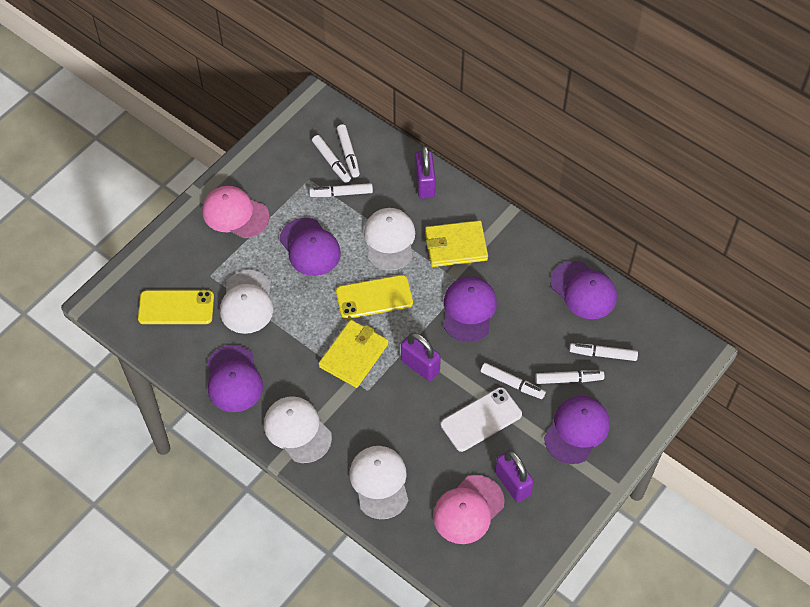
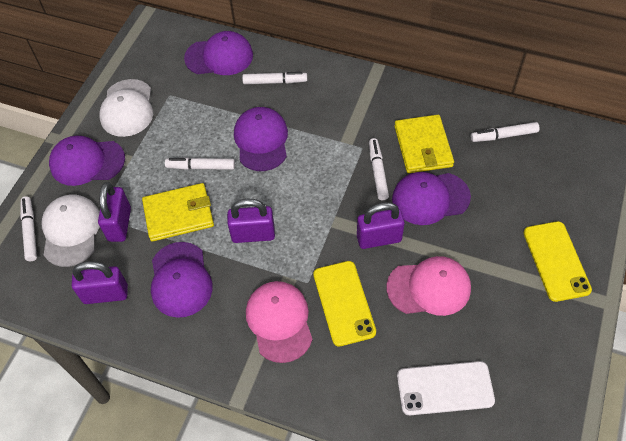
purple padlock: 3 -> 4
white cap: 4 -> 2
white marker: 6 -> 5

